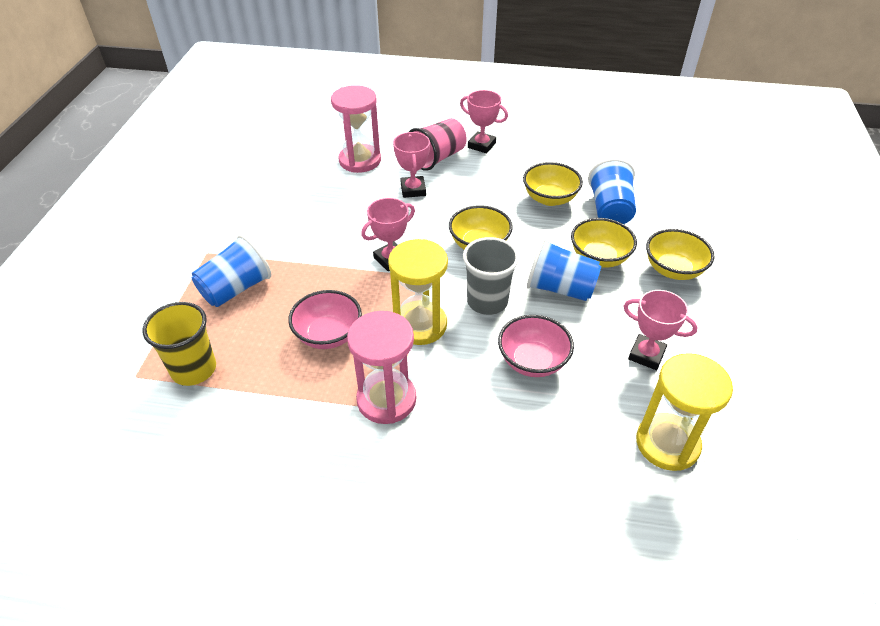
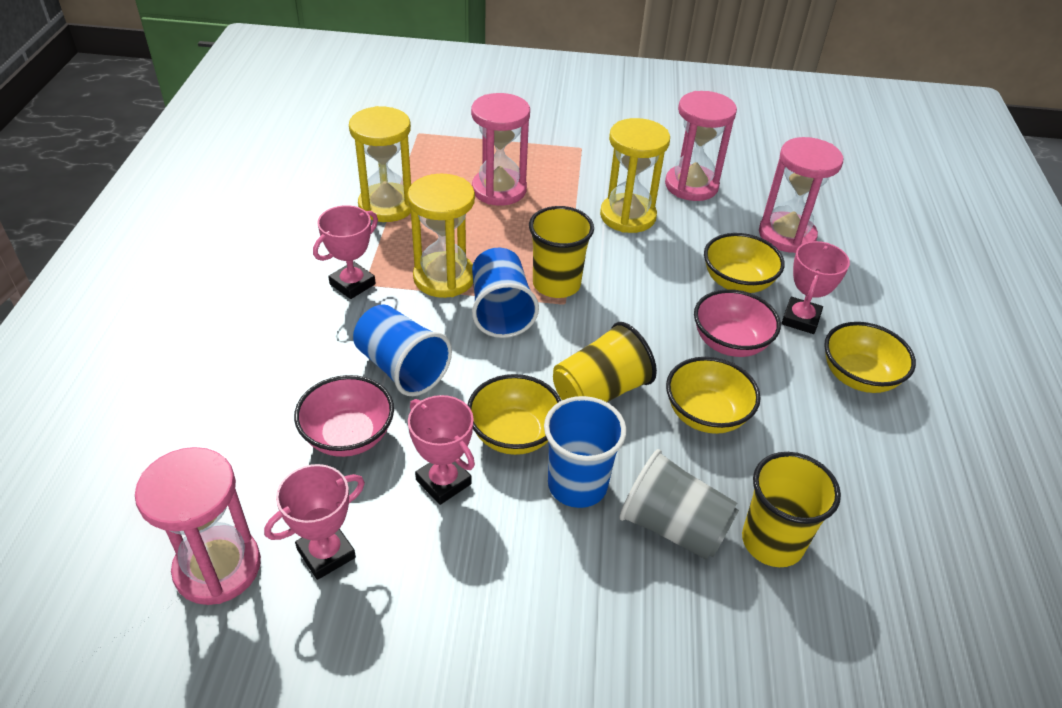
pink cup: 1 -> 0
pink hourglass: 2 -> 4
yellow cup: 1 -> 3
yellow hourglass: 2 -> 3

